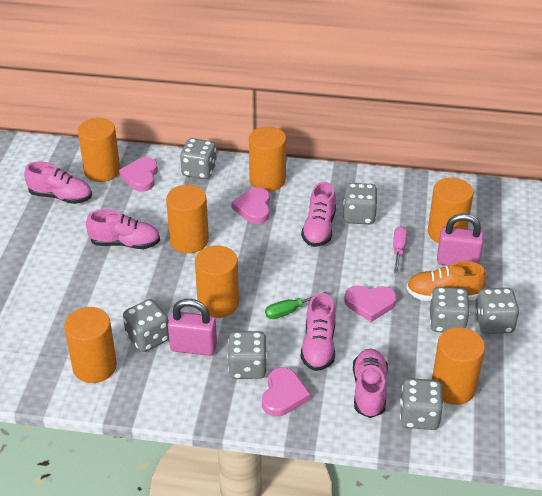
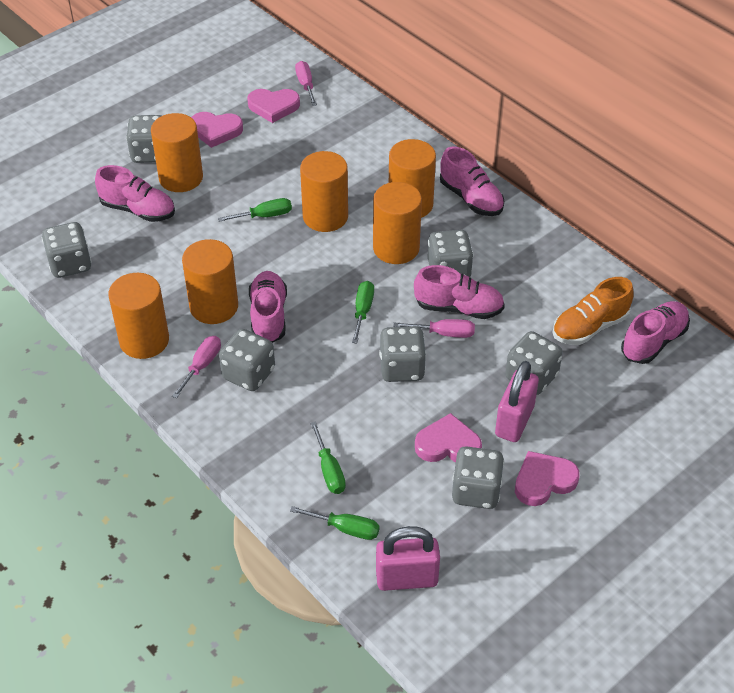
green screwdriver: 1 -> 4
orange cylinder: 7 -> 6
pink screwdriver: 1 -> 3

